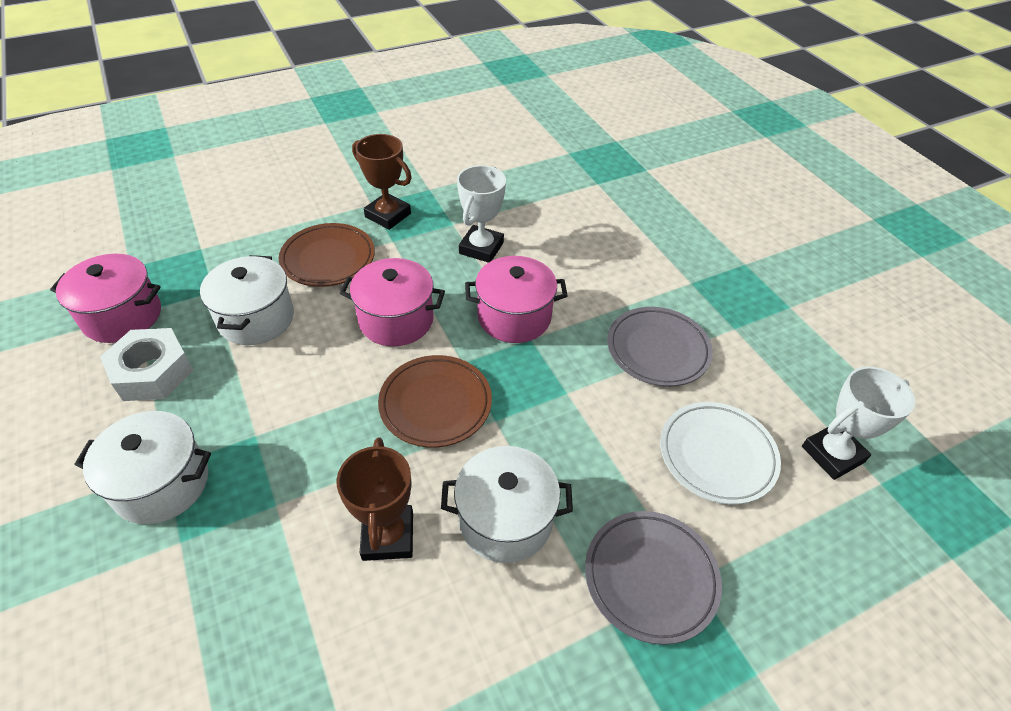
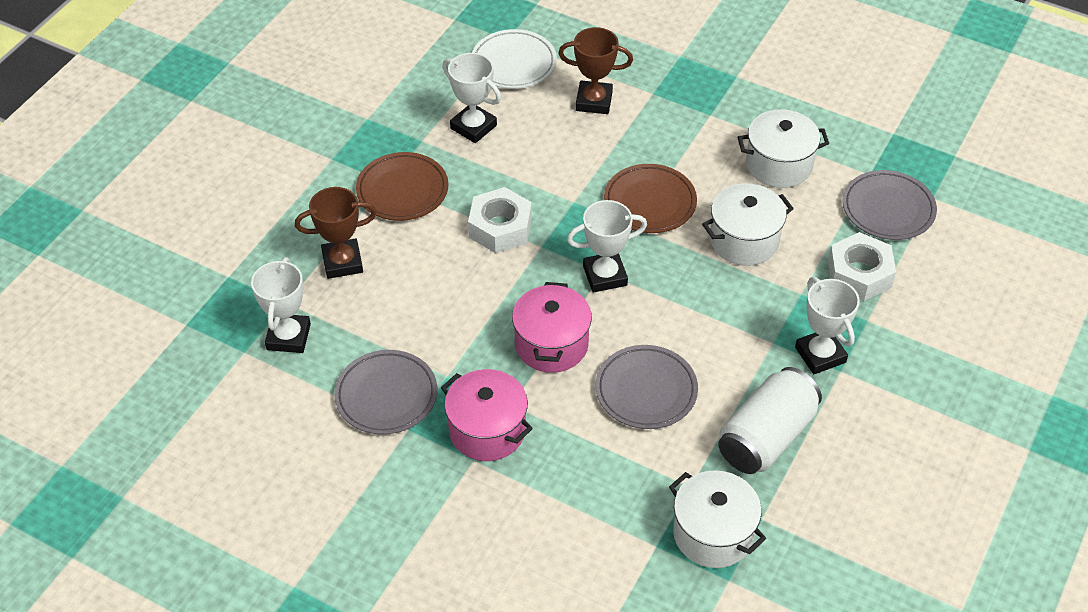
grey plate: 2 -> 3
pink pot: 3 -> 2
white can: 0 -> 1
white nut: 1 -> 2
white trophy: 2 -> 4

